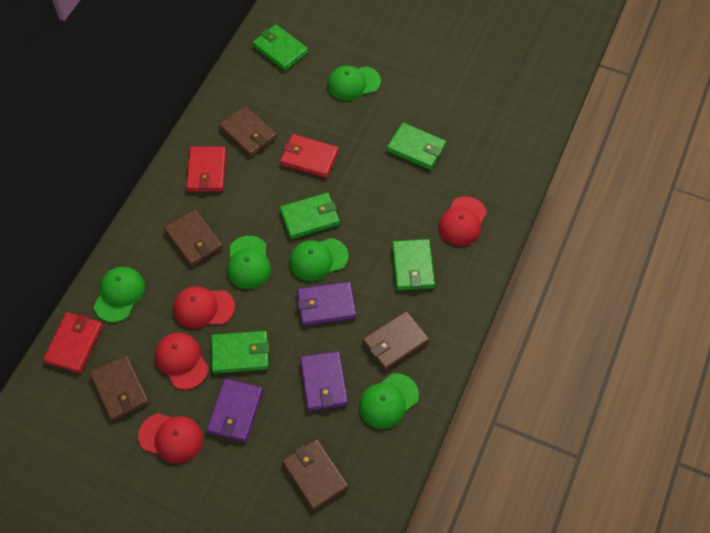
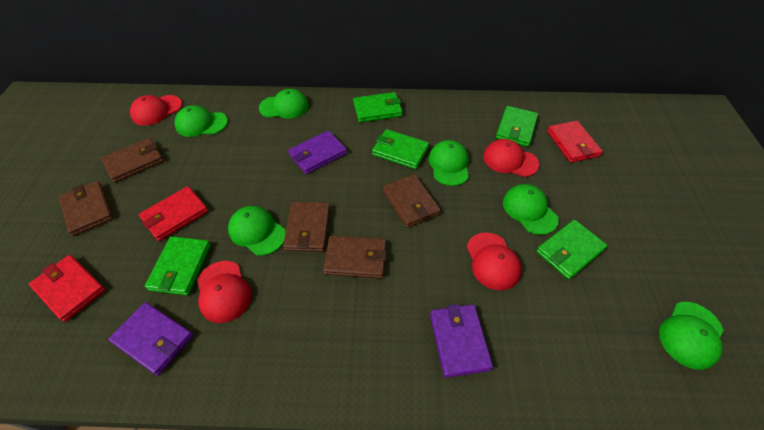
green cap: 5 -> 6

